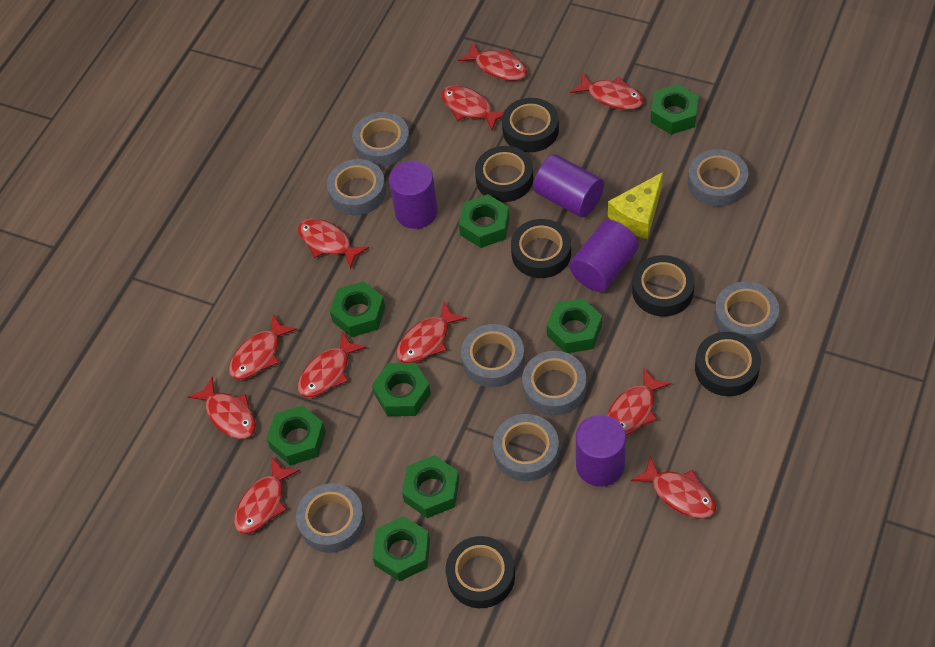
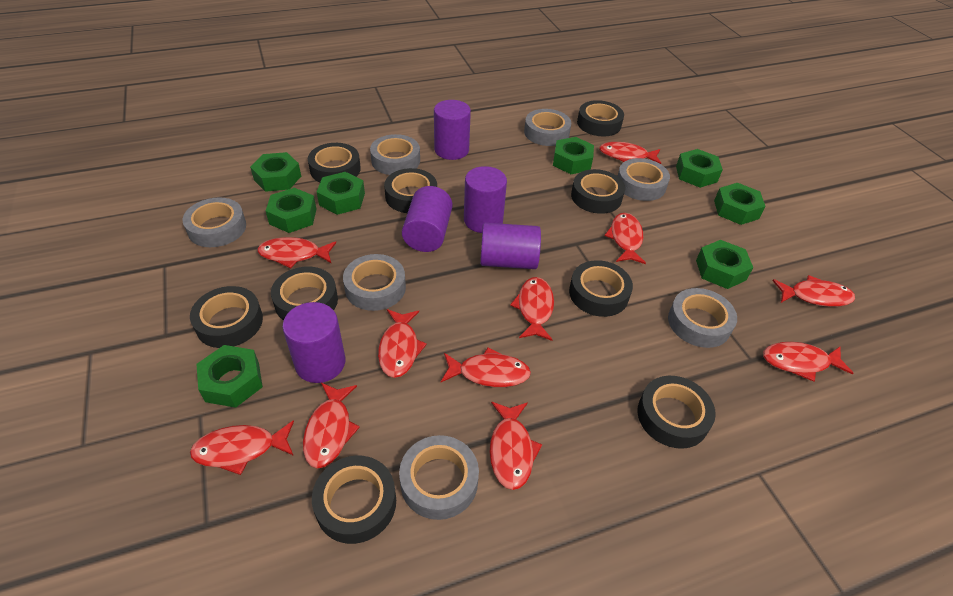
black tape: 6 -> 9
grey tape: 8 -> 7
purple cylinder: 4 -> 5
yellow cheese: 1 -> 0

